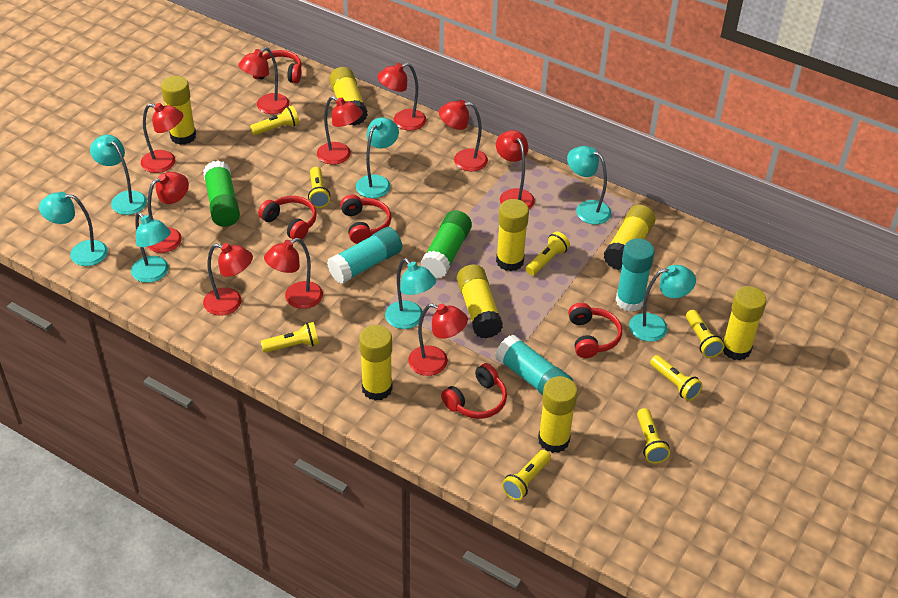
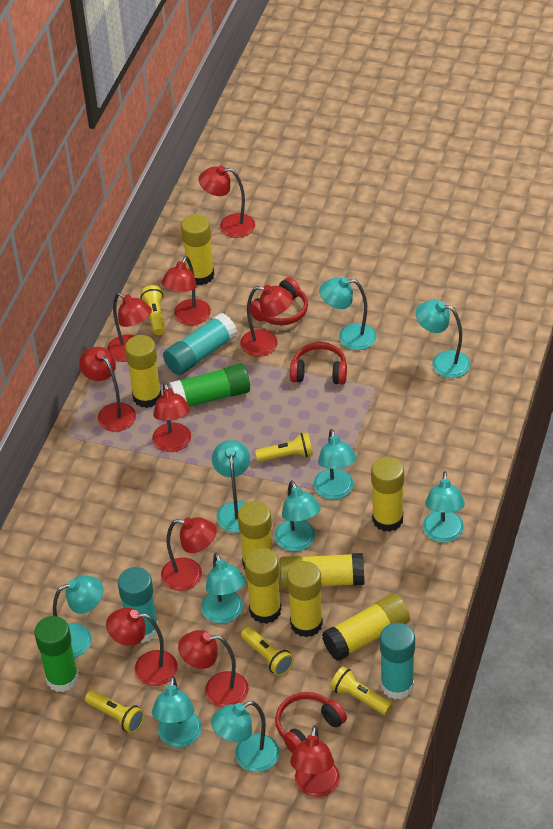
red headphones: 5 -> 3
turquoise lamp: 7 -> 10
yellow flashlight: 8 -> 5

